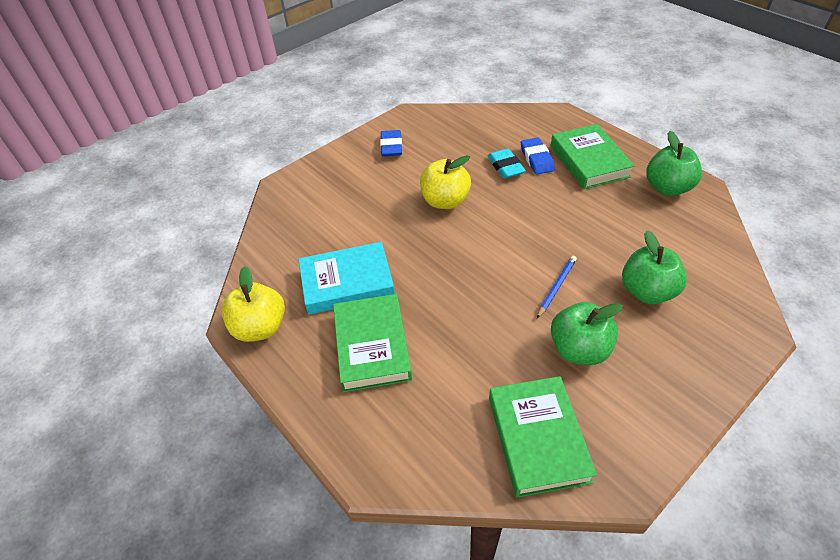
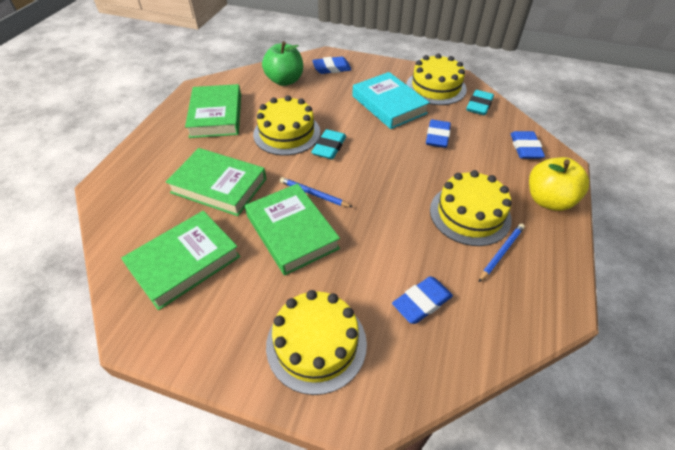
blue eraser: 2 -> 4
blue pencil: 1 -> 2
green apple: 3 -> 1
green book: 3 -> 4
turquoise eraser: 1 -> 2
yellow apple: 2 -> 1
yellow cake: 0 -> 4

